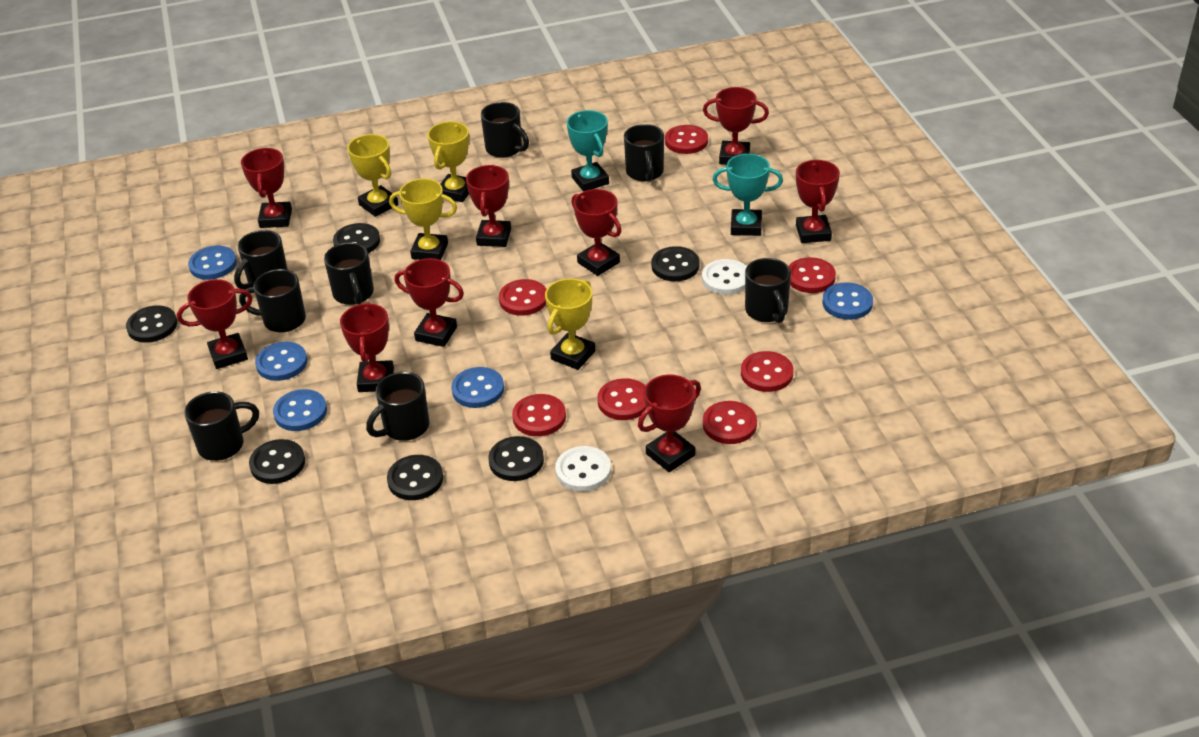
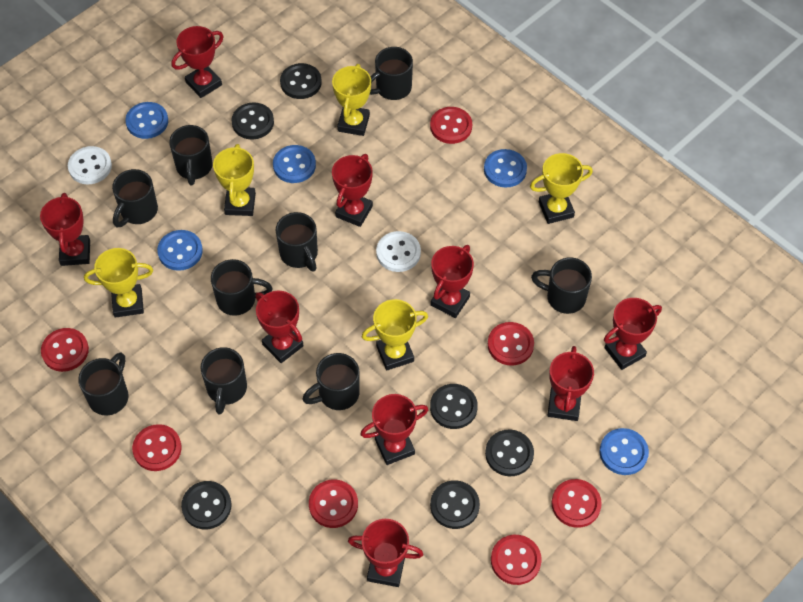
black mug: 8 -> 9
turquoise trophy: 2 -> 0
yellow trophy: 4 -> 5

